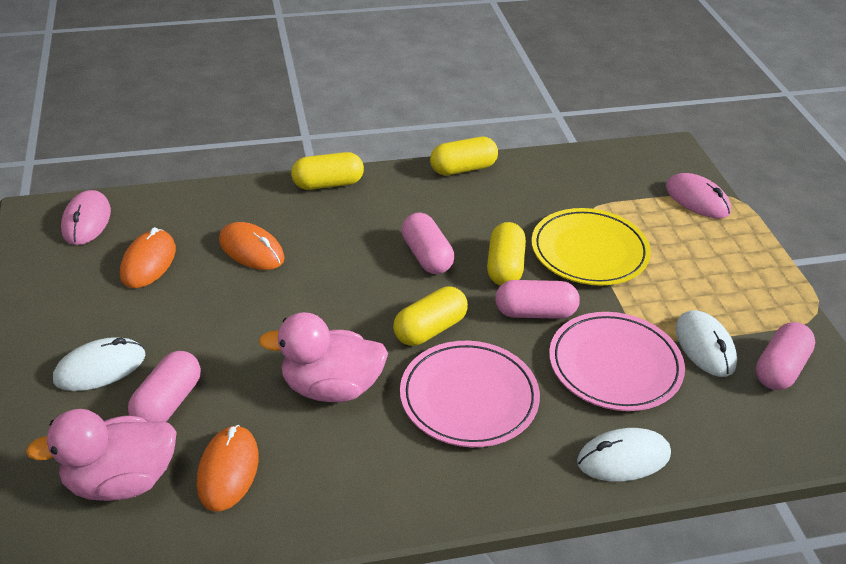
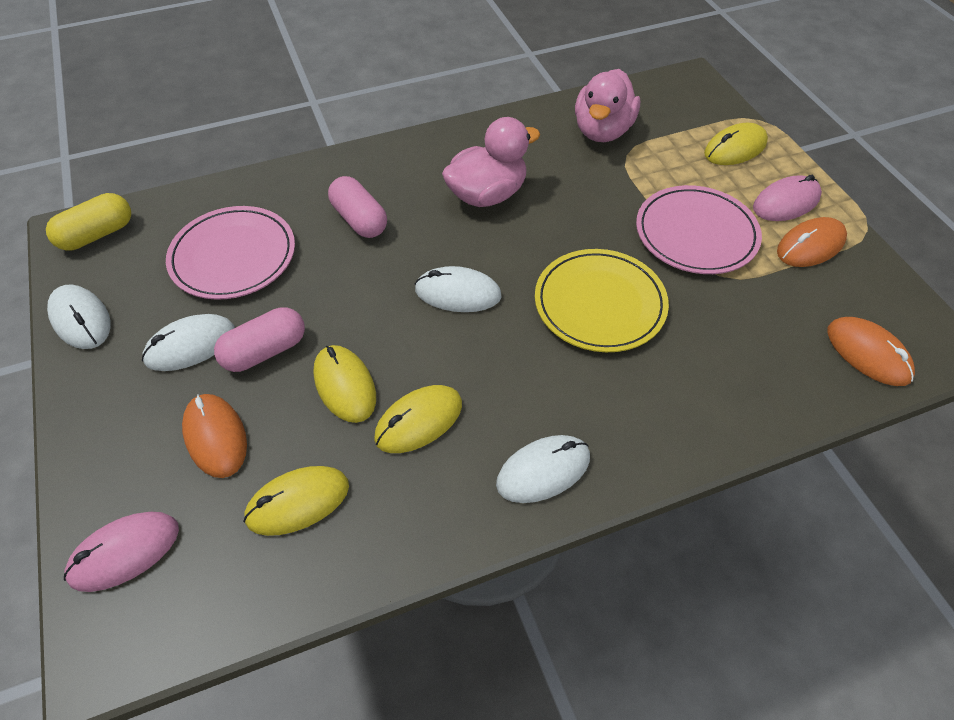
pink capsule: 4 -> 2
white mouse: 3 -> 4
yellow capsule: 4 -> 1
yellow mouse: 0 -> 4

